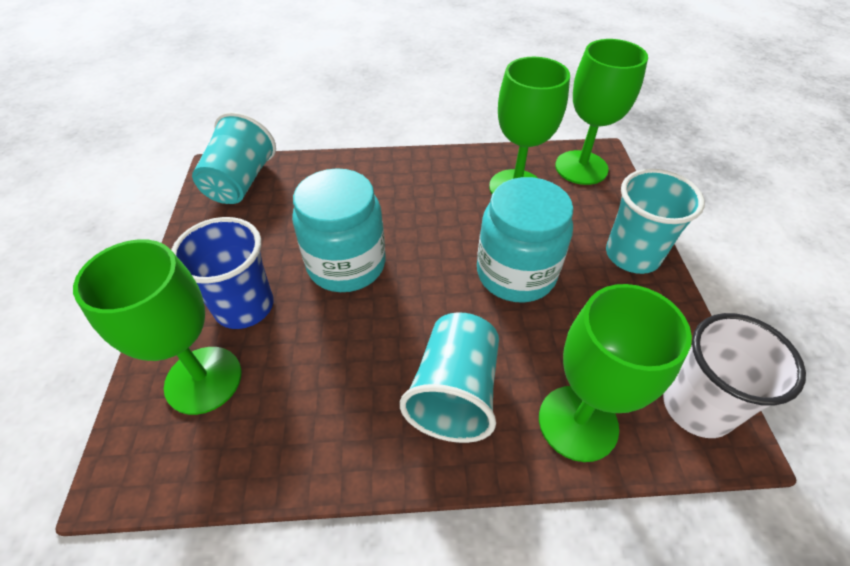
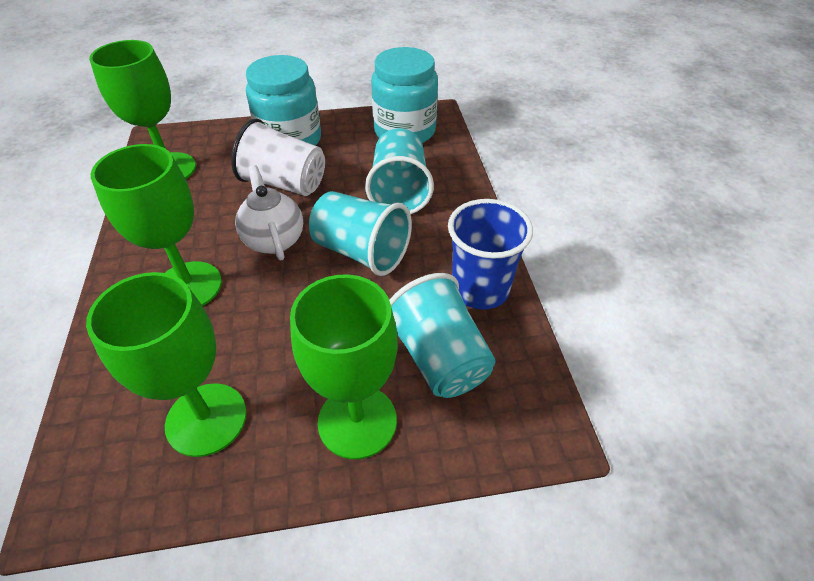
white teapot: 0 -> 1

